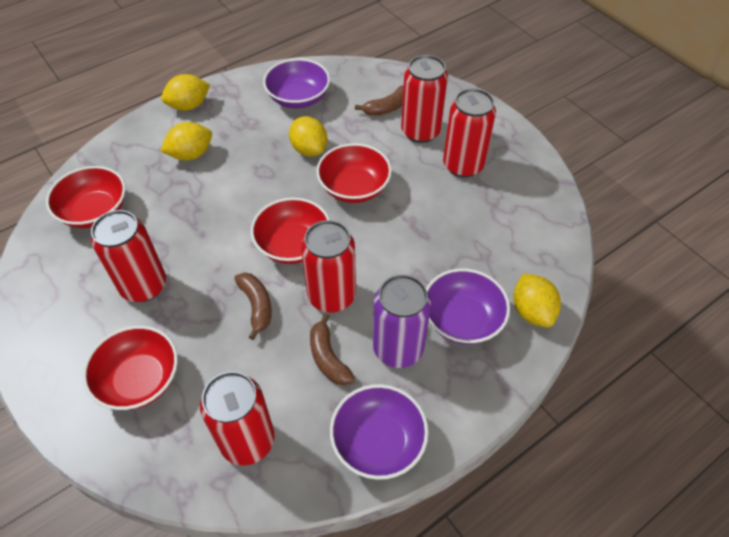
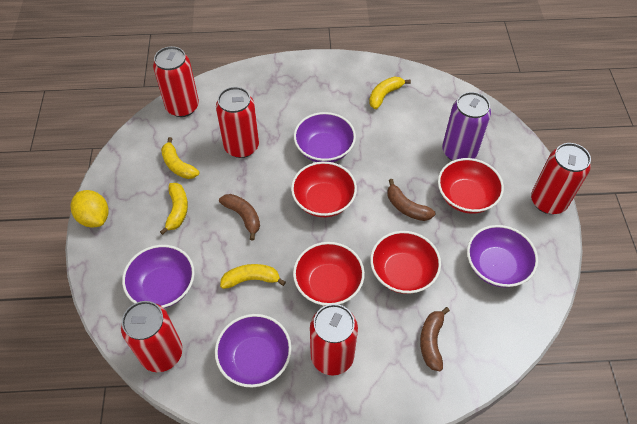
purple bowl: 3 -> 4
yellow banana: 0 -> 4
yellow lemon: 4 -> 1

